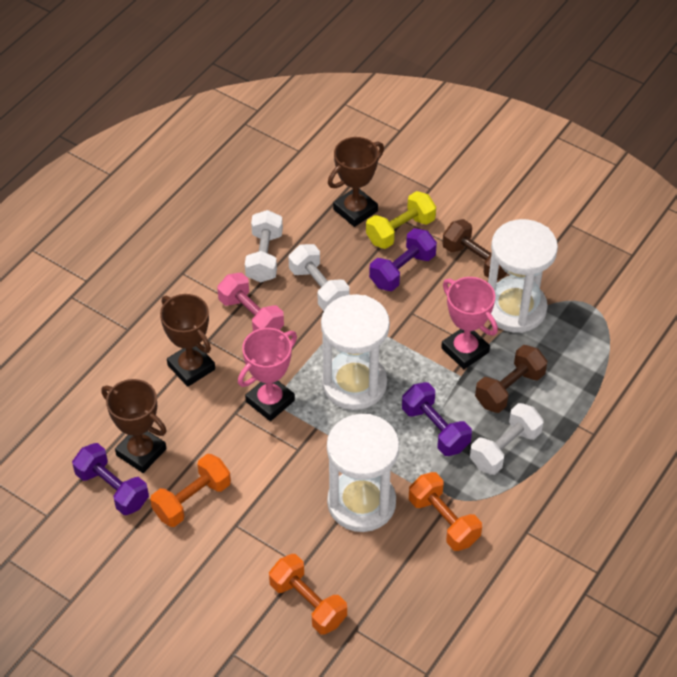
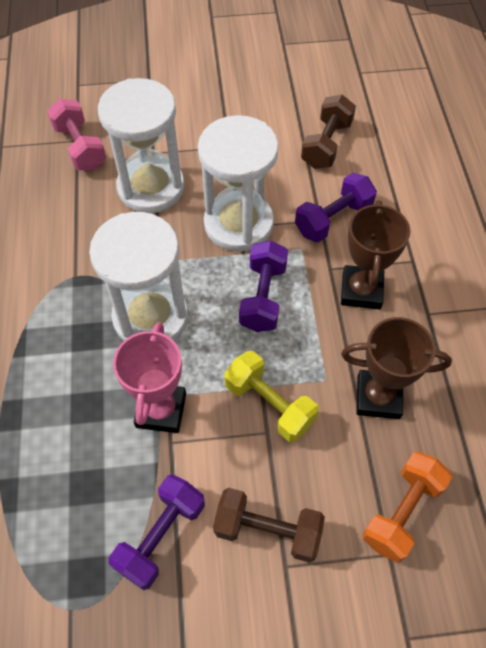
brown trophy: 3 -> 2
orange dumbbell: 3 -> 1
pink trophy: 2 -> 1
white dumbbell: 3 -> 0

